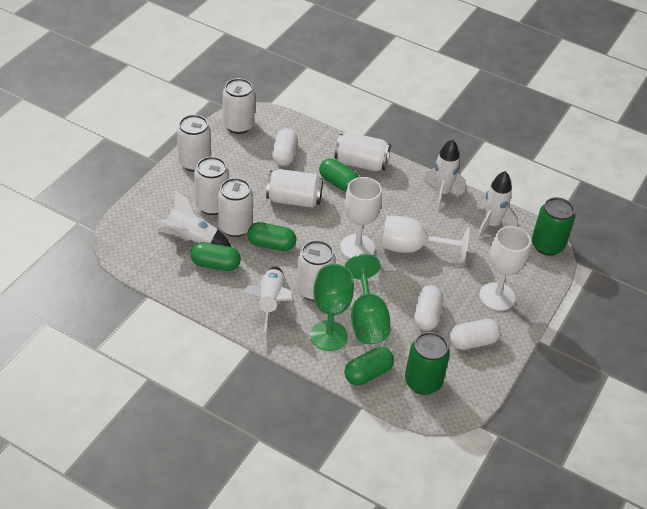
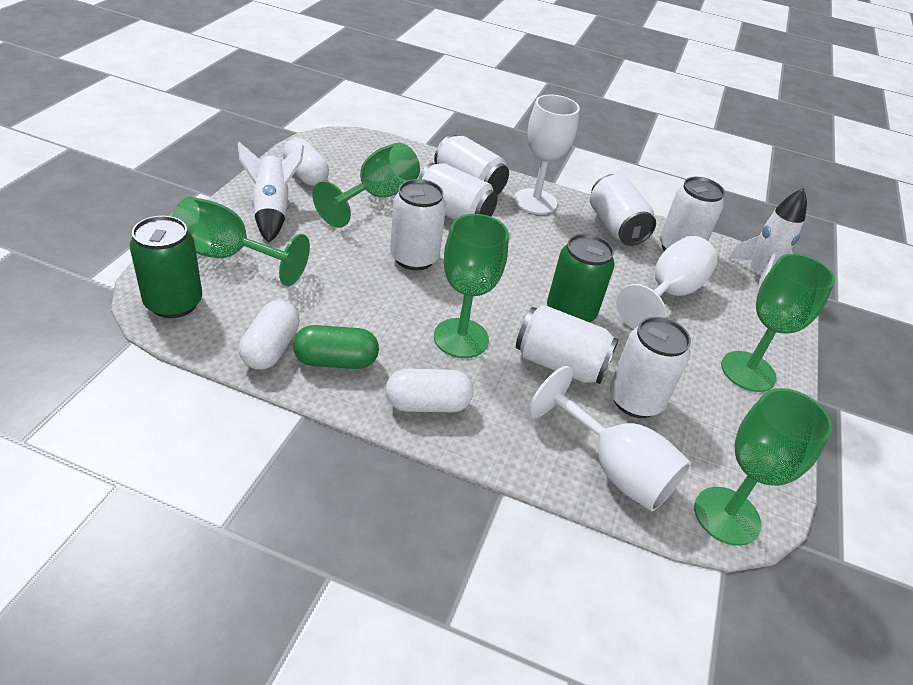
green capsule: 4 -> 1
green goblet: 2 -> 5
white rocket: 4 -> 2

